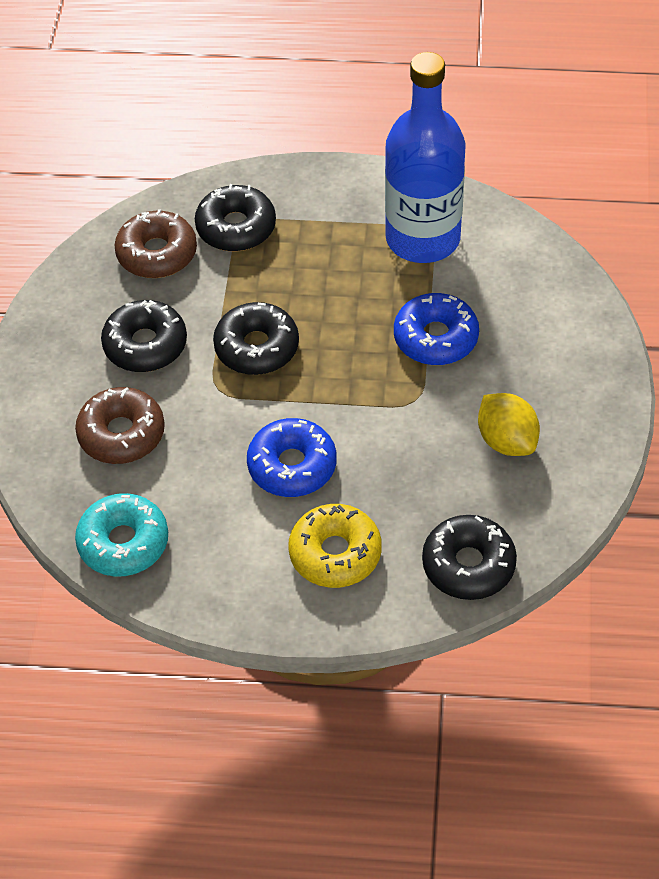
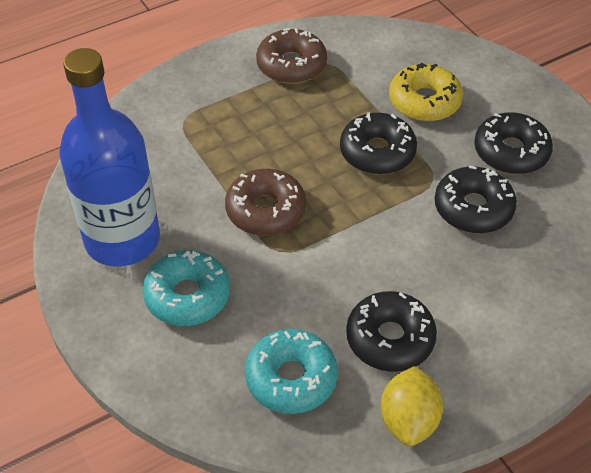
blue donut: 2 -> 0
turquoise donut: 1 -> 2

